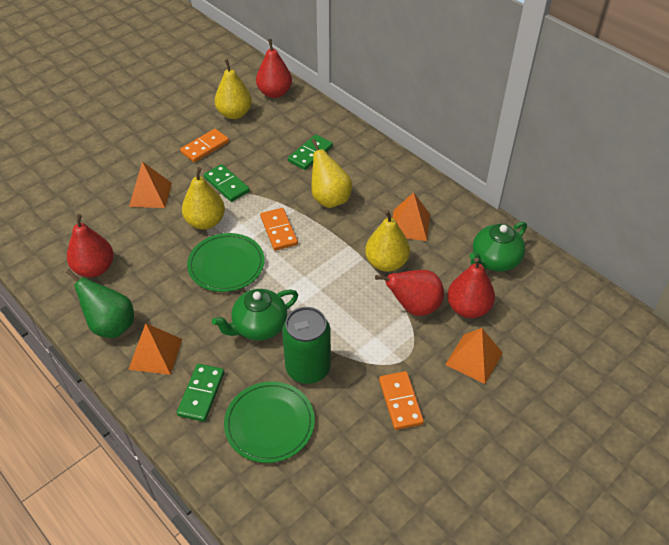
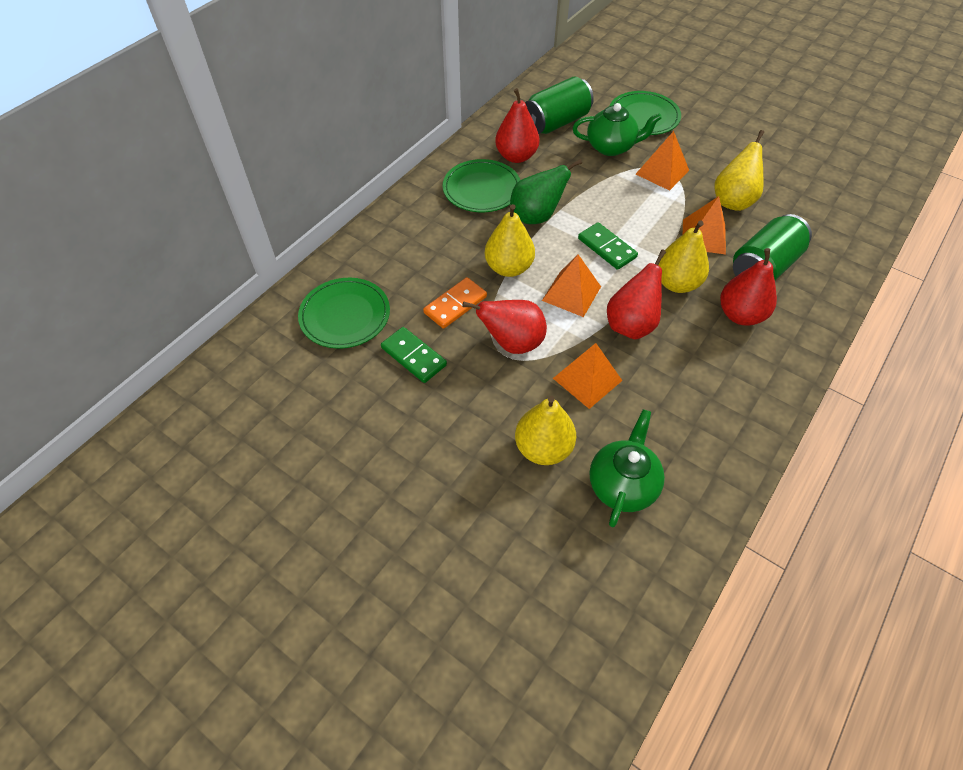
green can: 1 -> 2
green domino: 3 -> 2
green plate: 2 -> 3
orange domino: 3 -> 1

